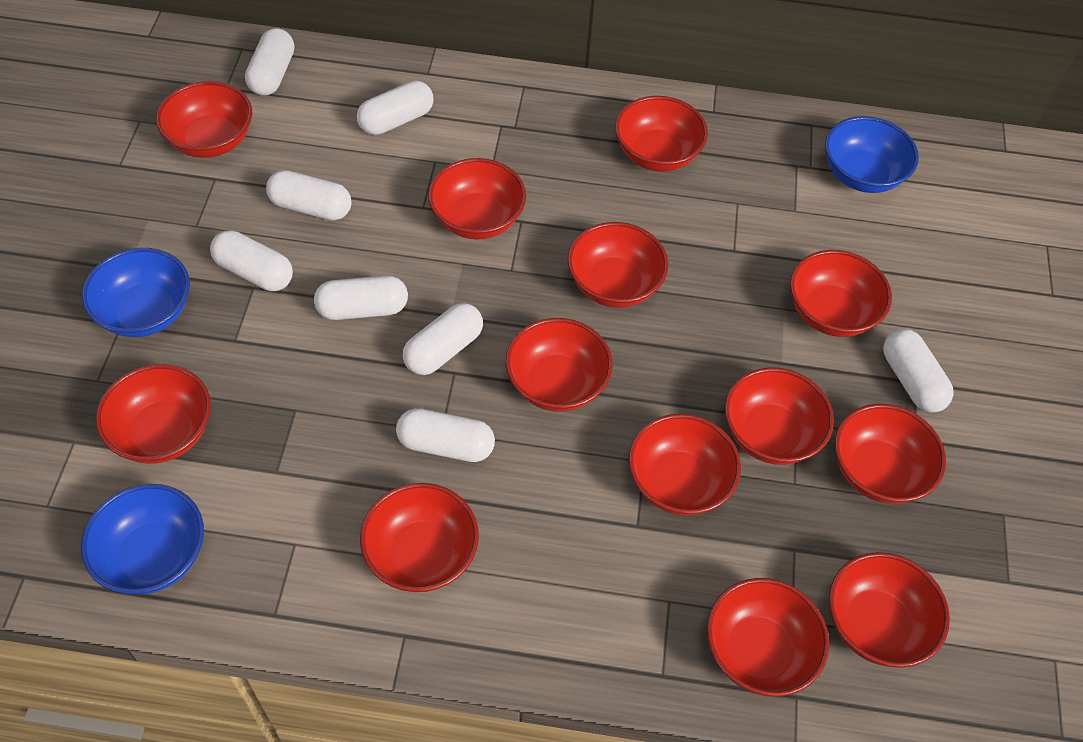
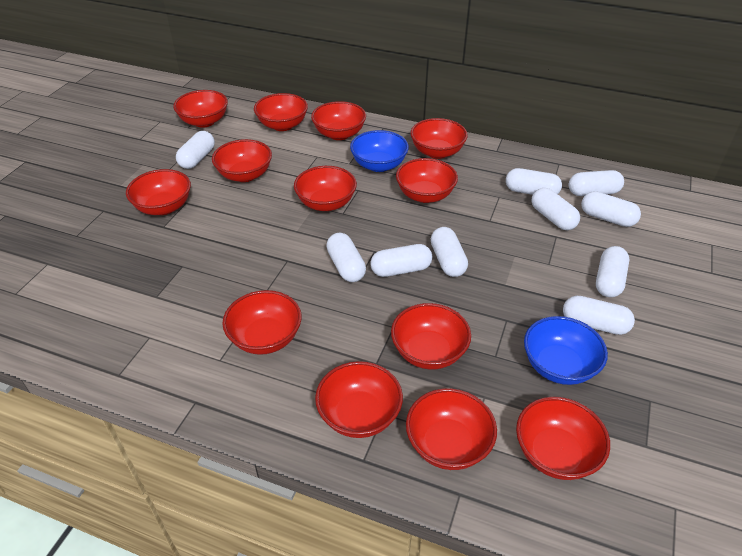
blue bowl: 3 -> 2
white capsule: 8 -> 10

